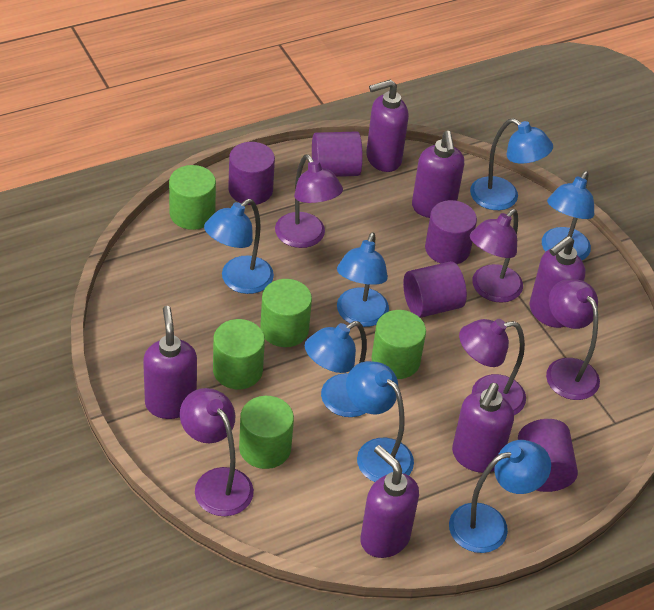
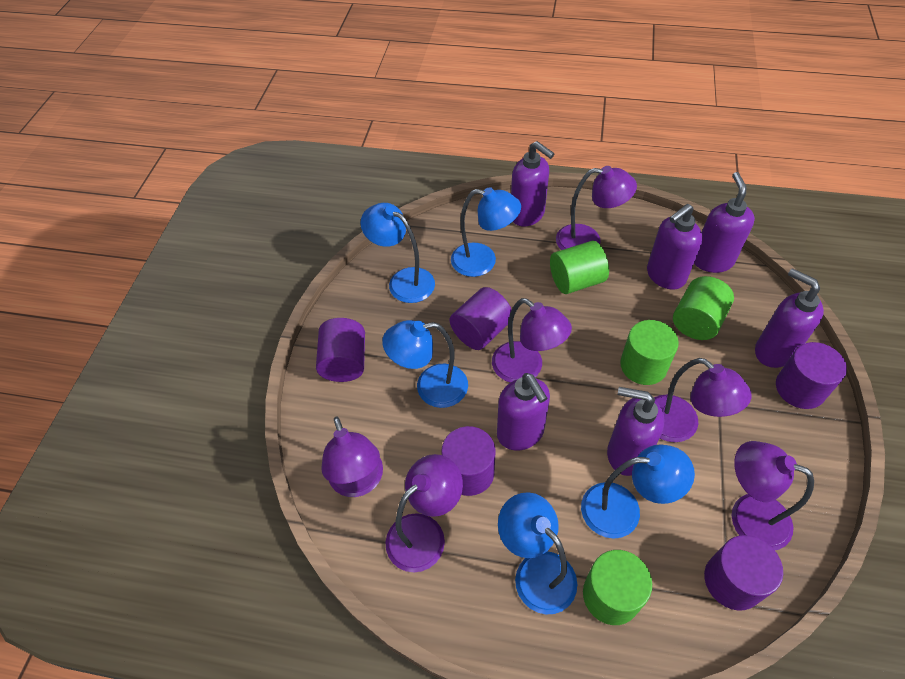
blue lamp: 7 -> 5
green cylinder: 5 -> 4
purple lamp: 5 -> 6

